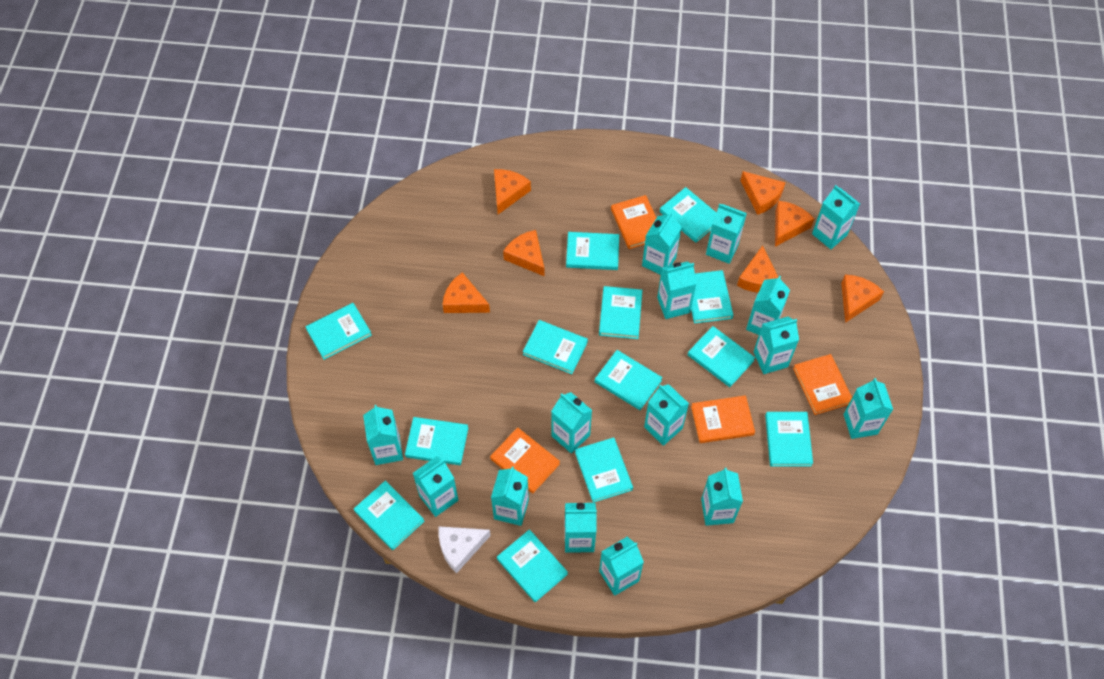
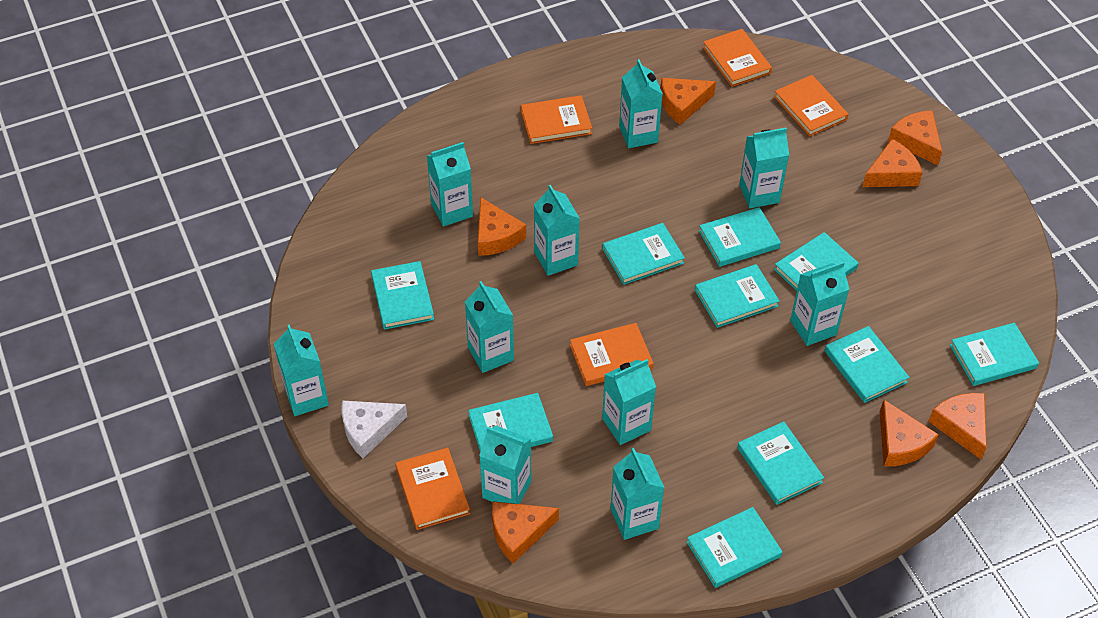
orange book: 4 -> 5
turquoise book: 13 -> 10
turquoise carton: 15 -> 10

